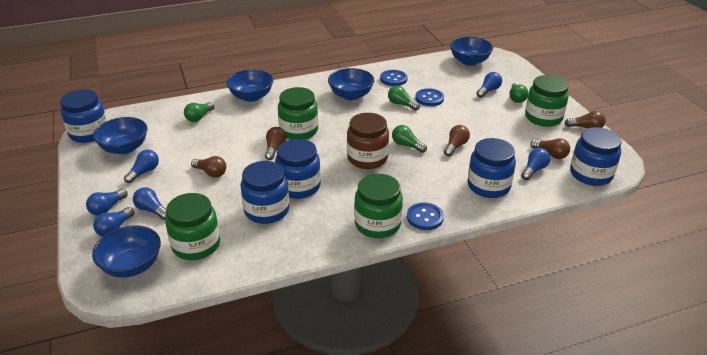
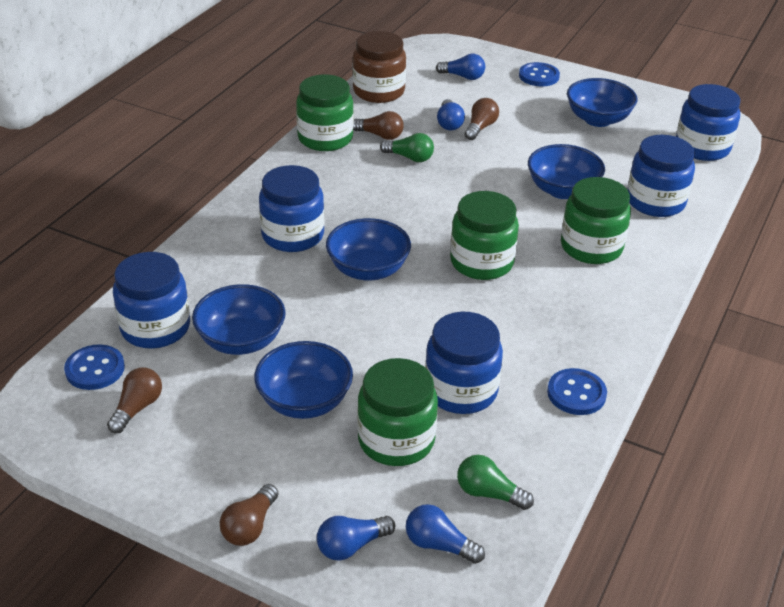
blue light bulb: 6 -> 4
brown light bulb: 5 -> 4
green light bulb: 4 -> 2

